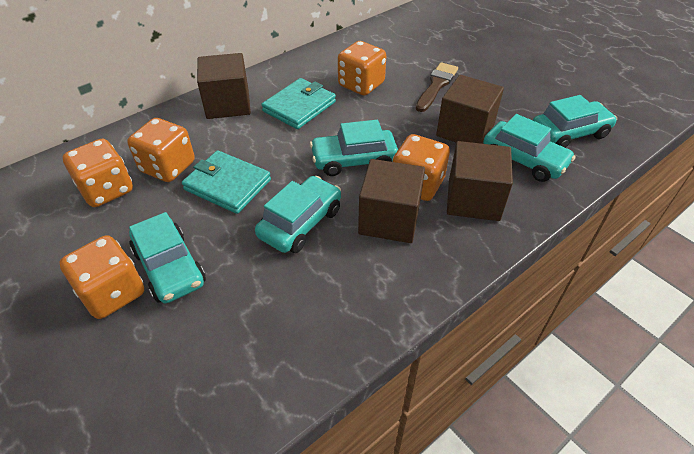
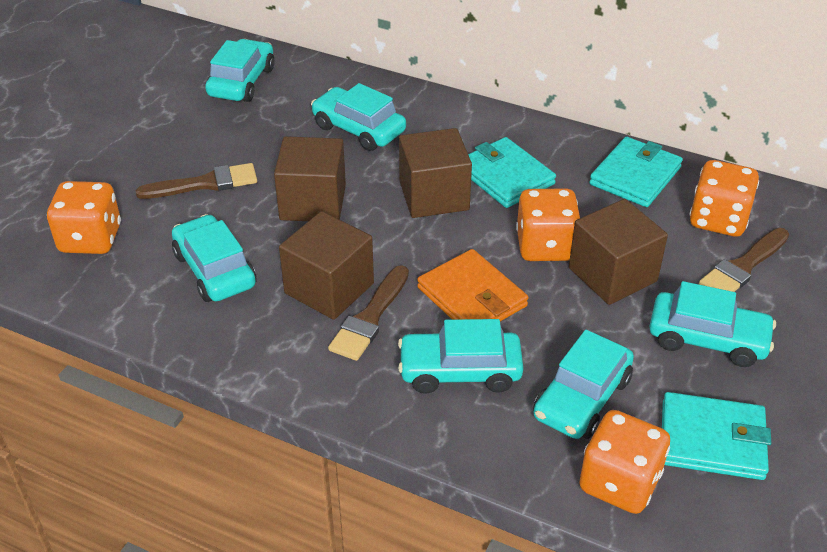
brown brush: 1 -> 3
orange dice: 5 -> 4
orange wallet: 0 -> 1
turquoise car: 5 -> 6
turquoise wallet: 2 -> 3

